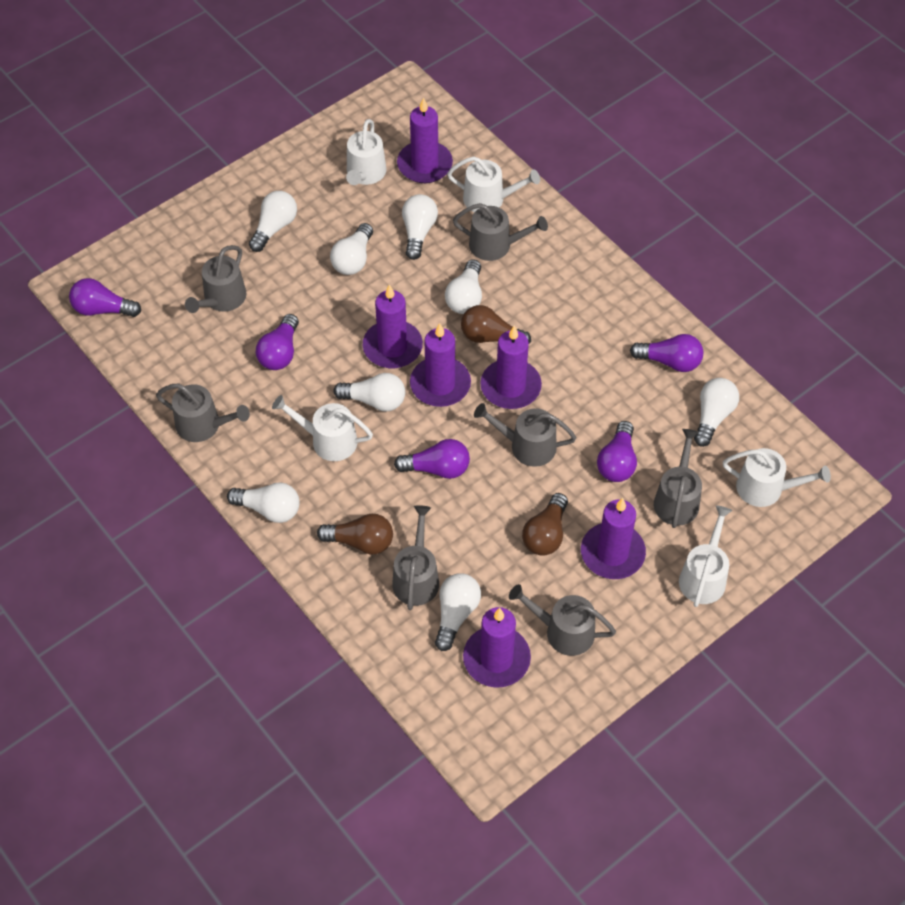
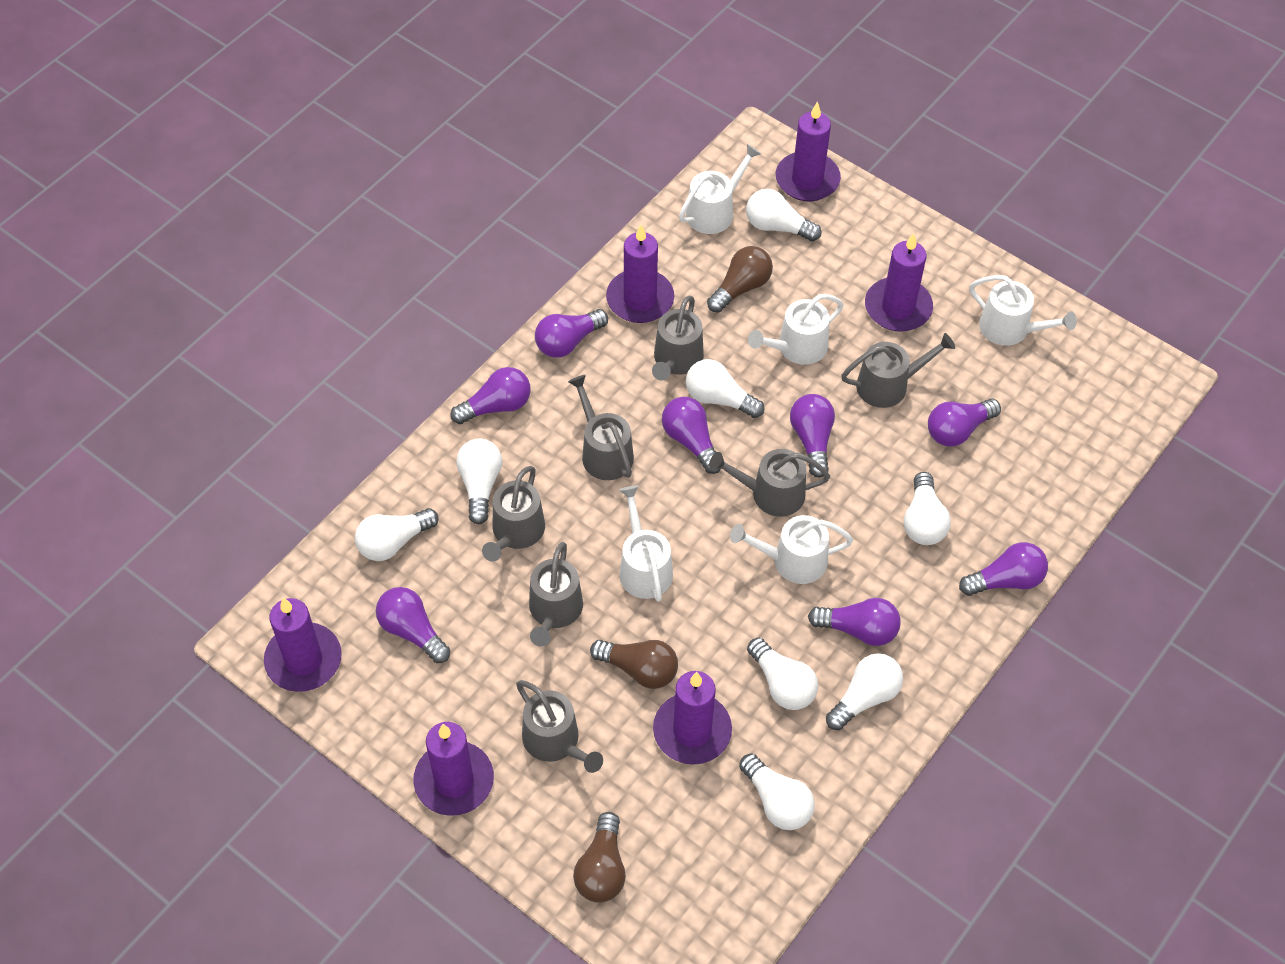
purple light bulb: 5 -> 8

